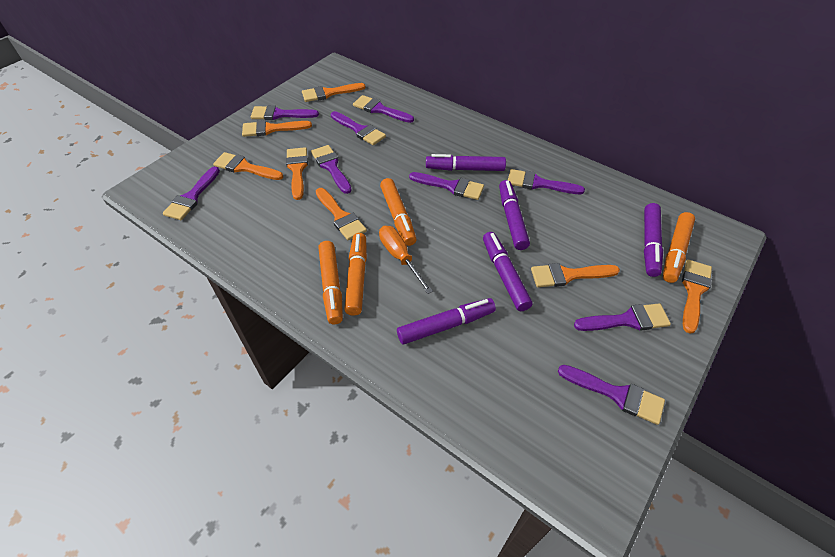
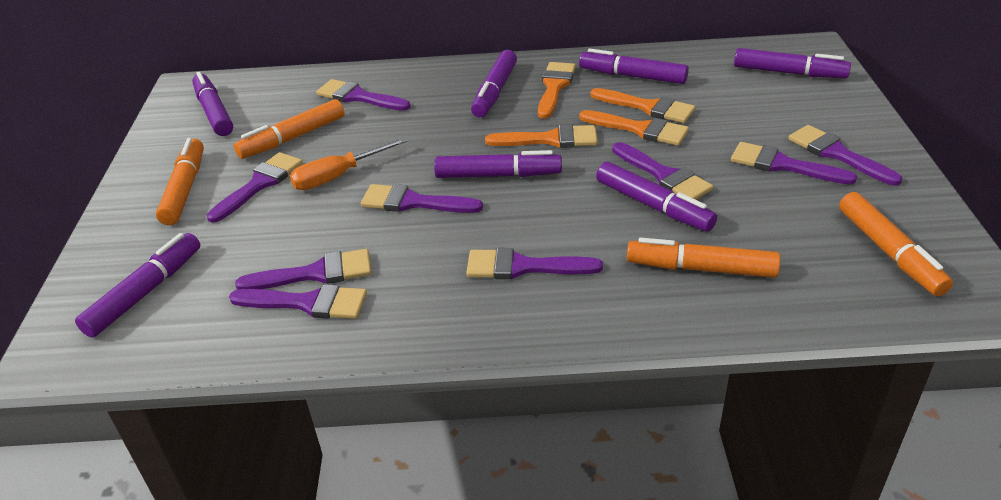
orange brush: 7 -> 4
purple marker: 5 -> 7

